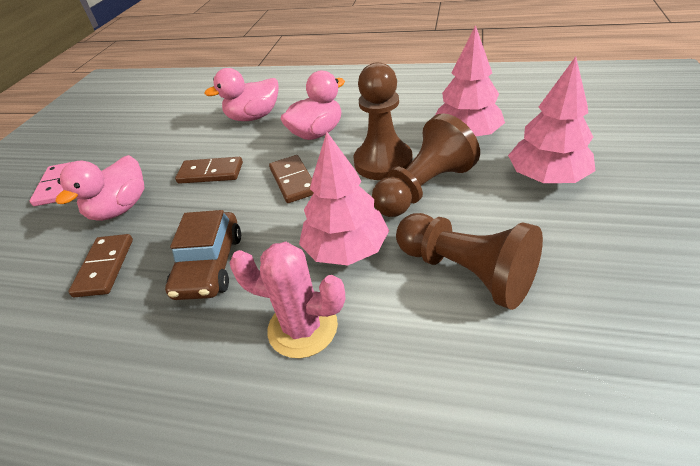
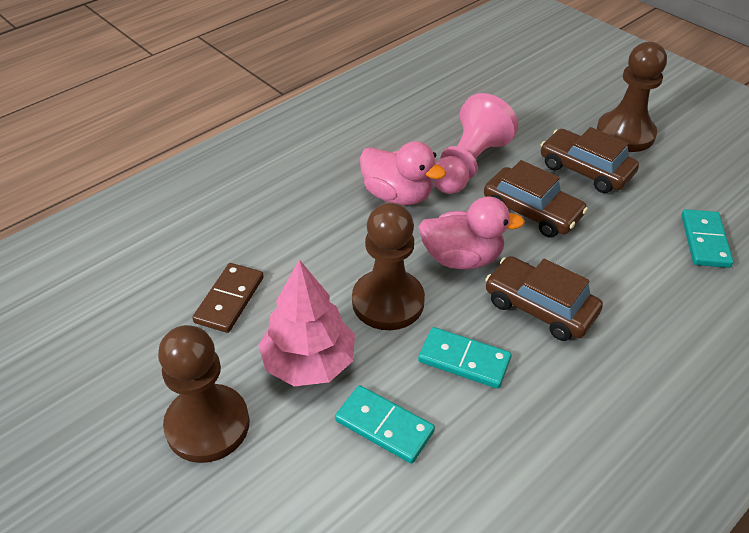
brown car: 1 -> 3
brown domino: 3 -> 1
pink cactus: 1 -> 0
pink domino: 1 -> 0
pink duck: 3 -> 2
pink pawn: 0 -> 1
pink tree: 3 -> 1
turquoise domino: 0 -> 3

